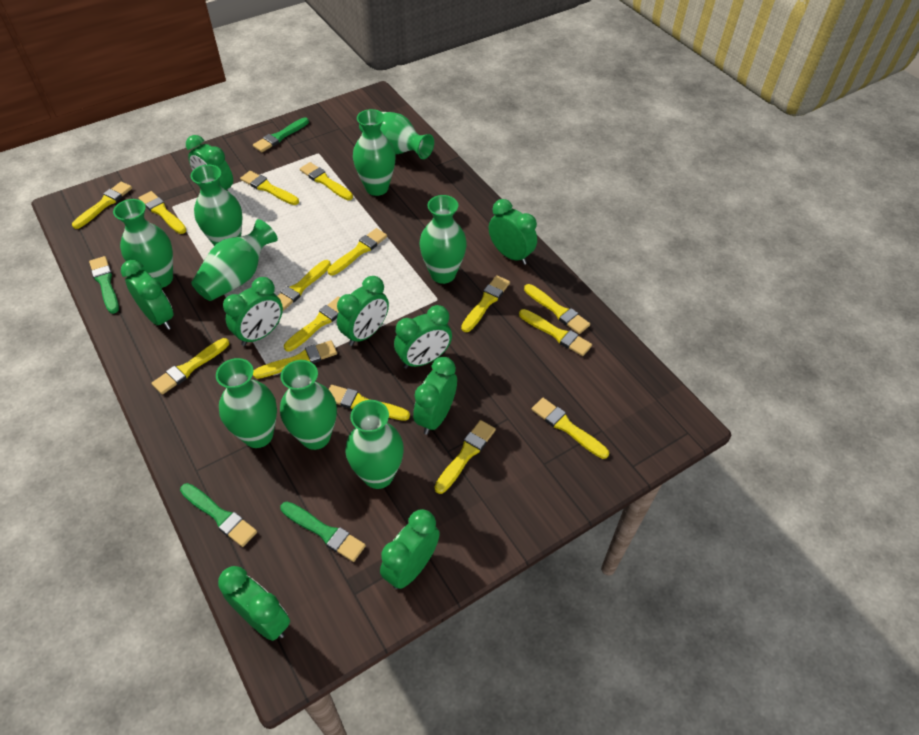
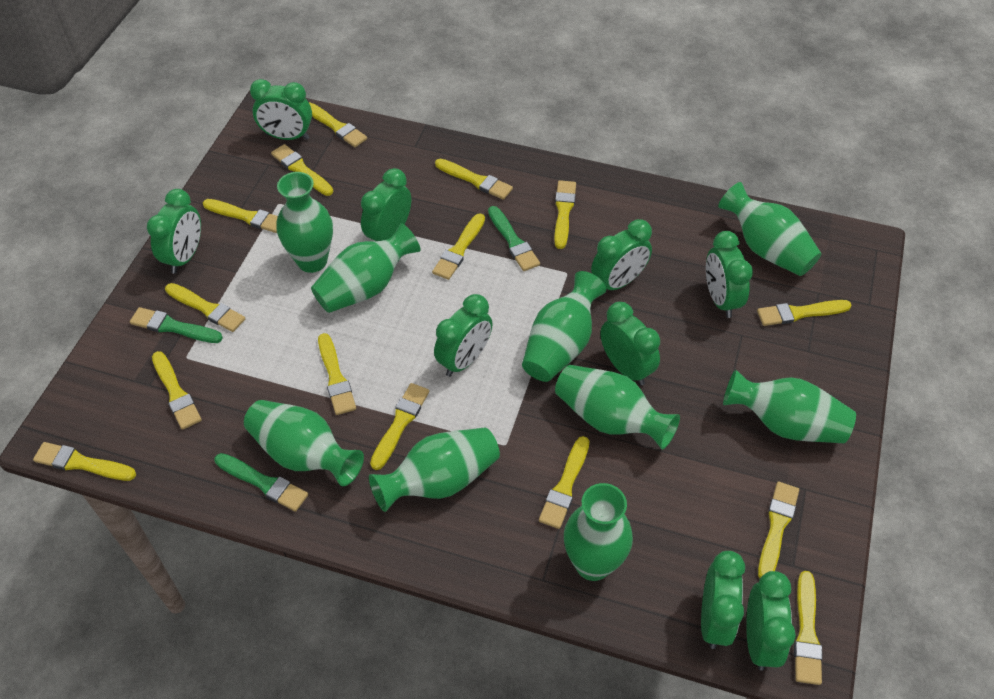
green brush: 4 -> 3

